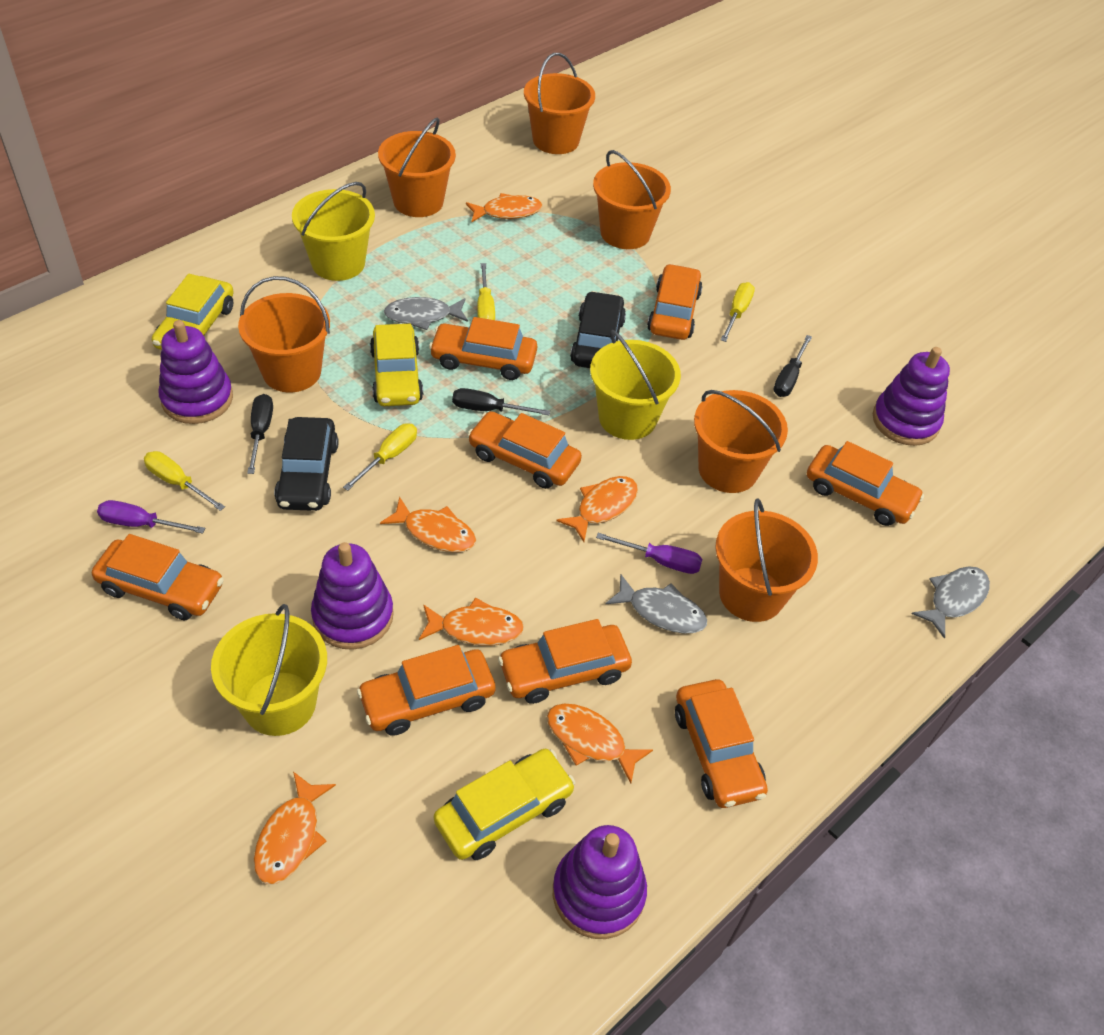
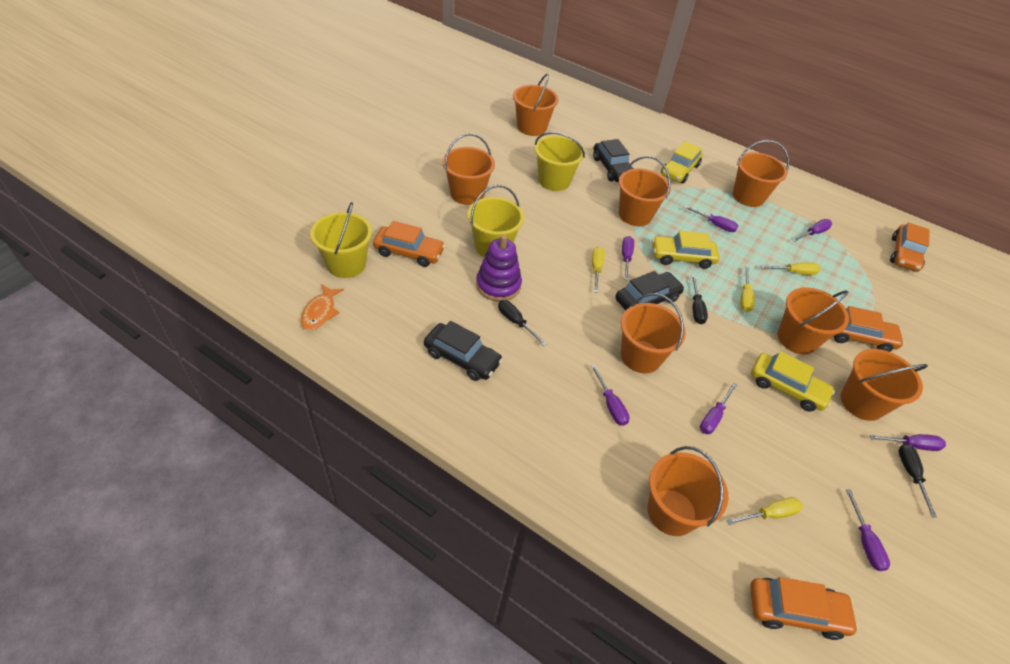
black car: 2 -> 3
grey fish: 3 -> 0
orange bucket: 6 -> 8
orange car: 8 -> 4
orange fish: 6 -> 1
purple screwdriver: 2 -> 7
purple stacking toy: 4 -> 1

